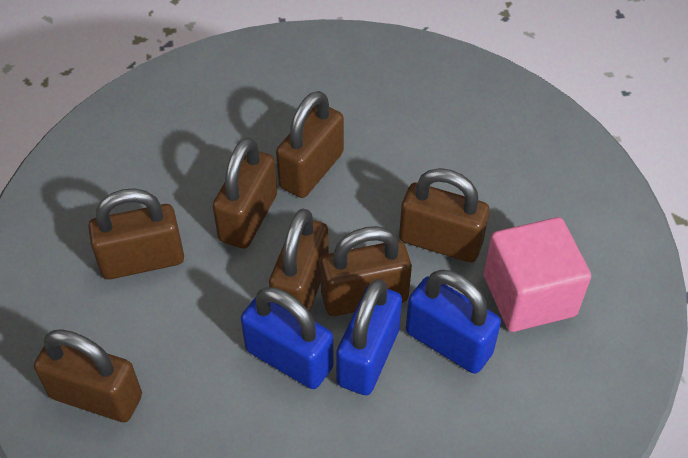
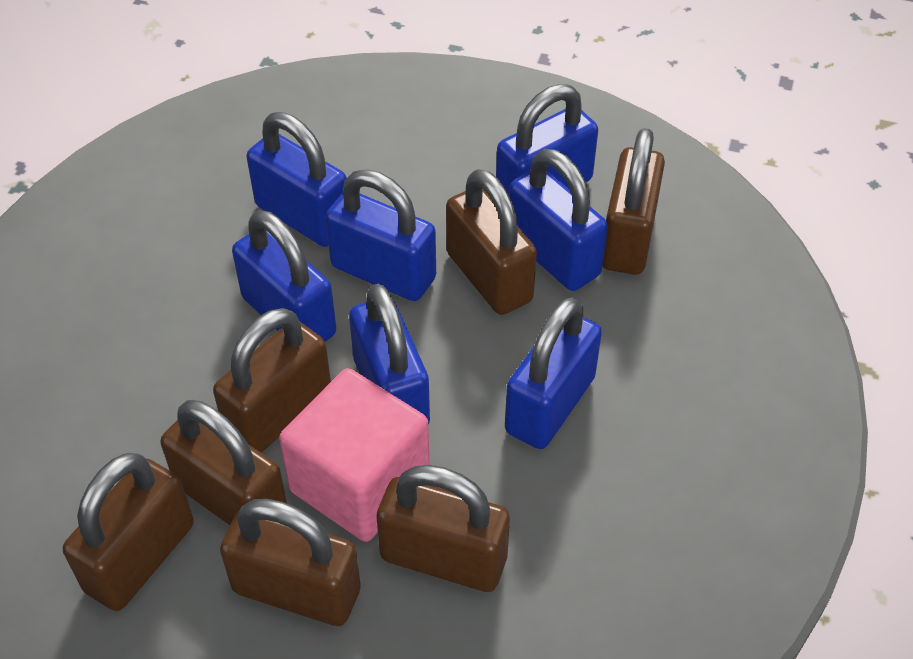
blue padlock: 3 -> 7

